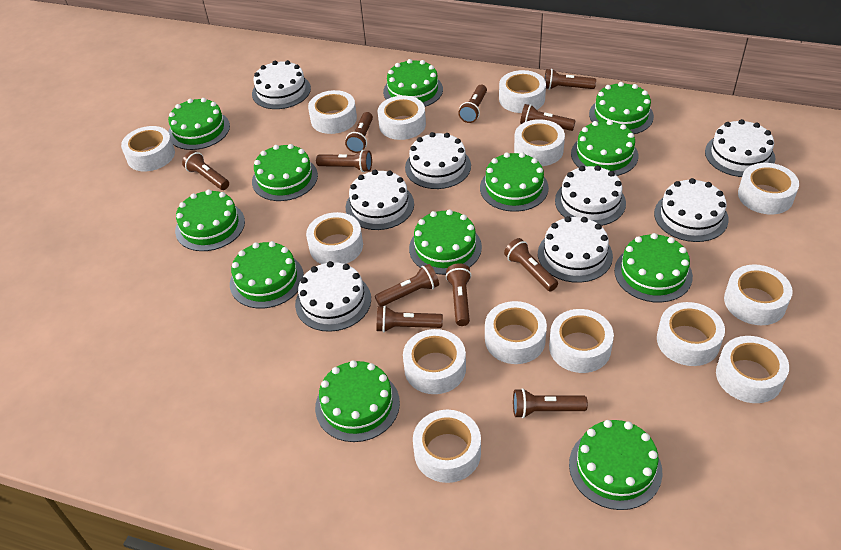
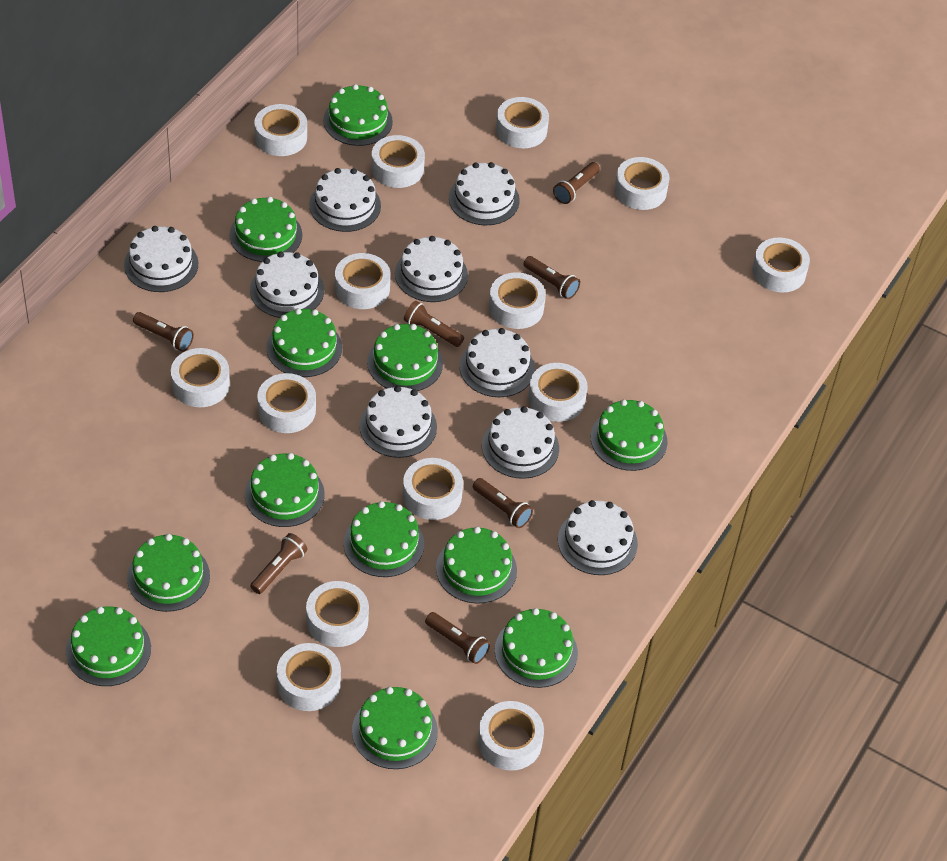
brown flashlight: 11 -> 7
white cake: 8 -> 9

